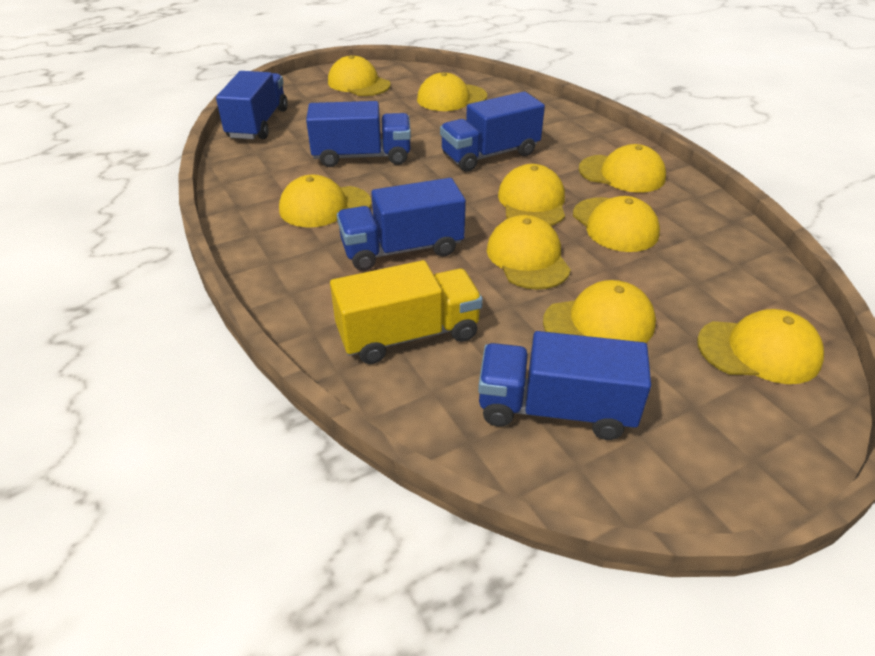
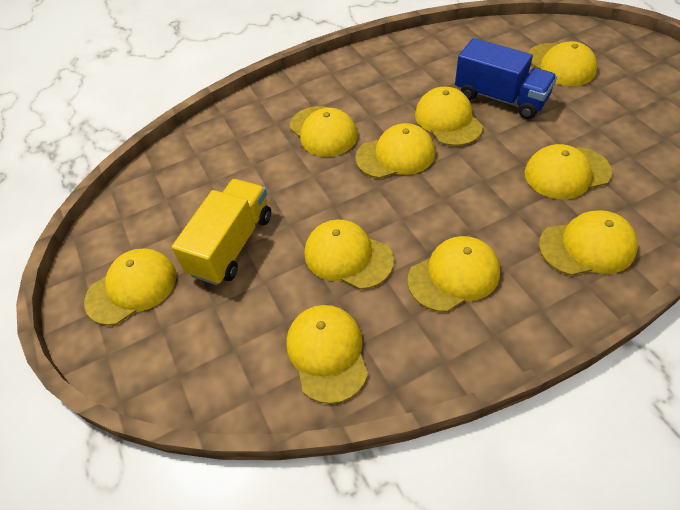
blue truck: 5 -> 1
yellow cap: 9 -> 10

